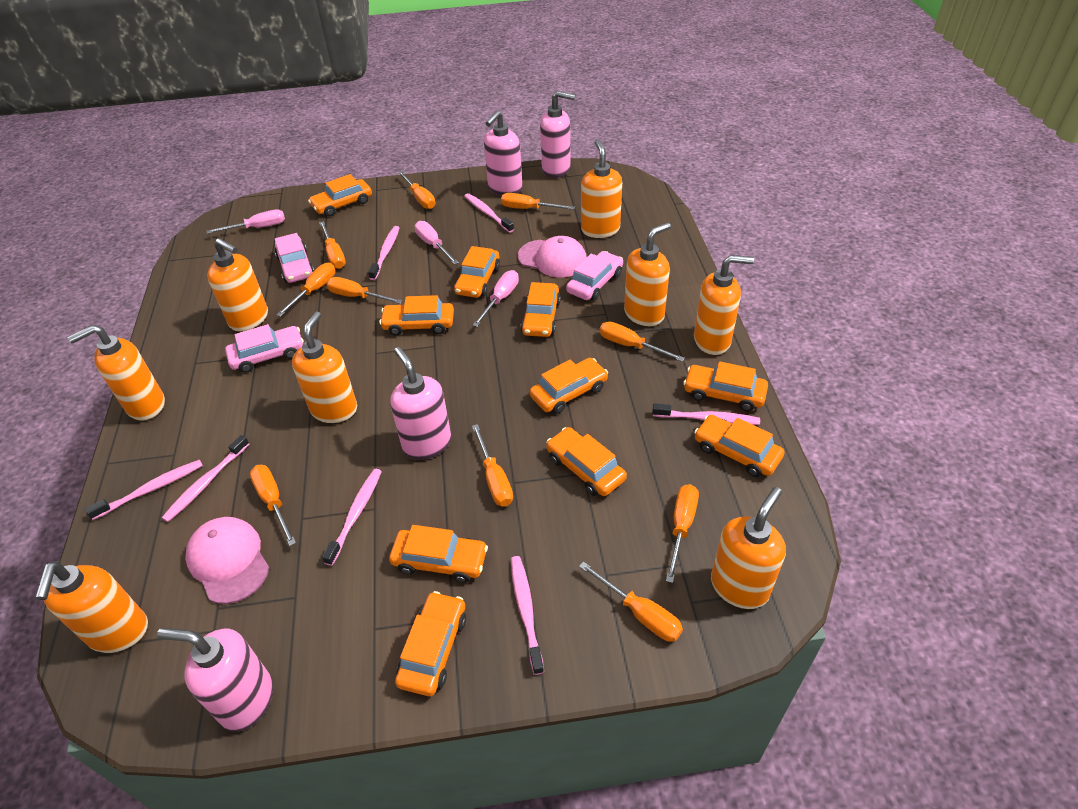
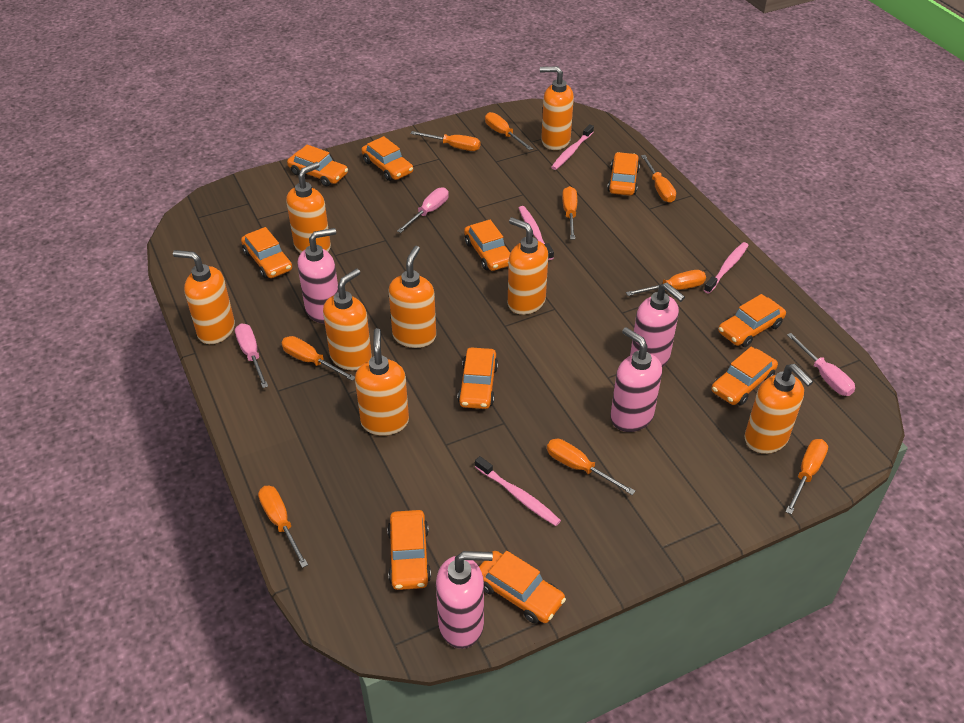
orange screwdriver: 10 -> 9
pink cap: 2 -> 0
pink car: 3 -> 0
pink toothbrush: 7 -> 4

